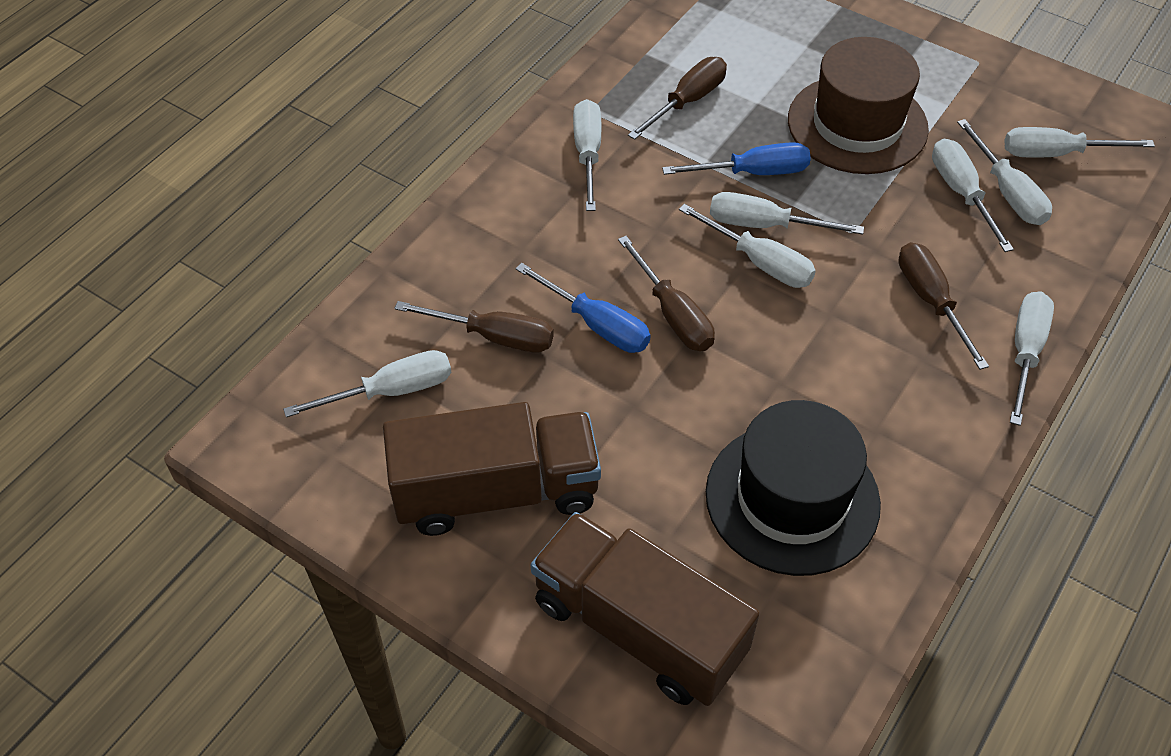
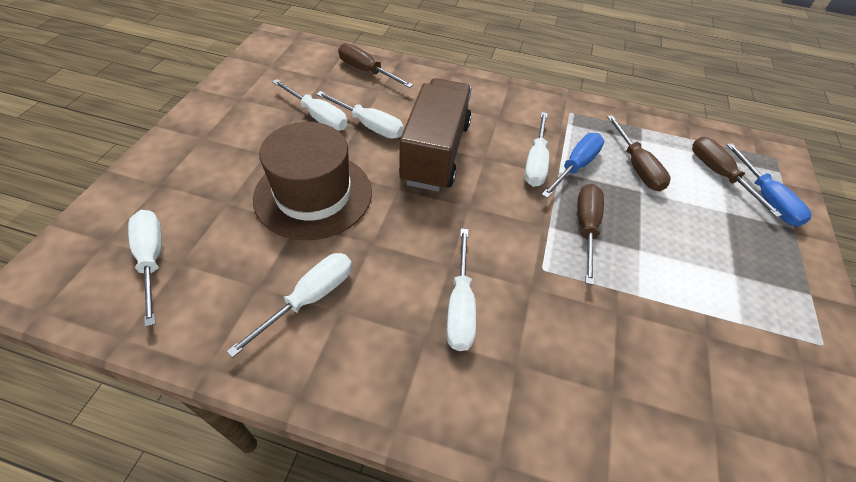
black hat: 1 -> 0
brown truck: 2 -> 1
white screwdriver: 8 -> 6

